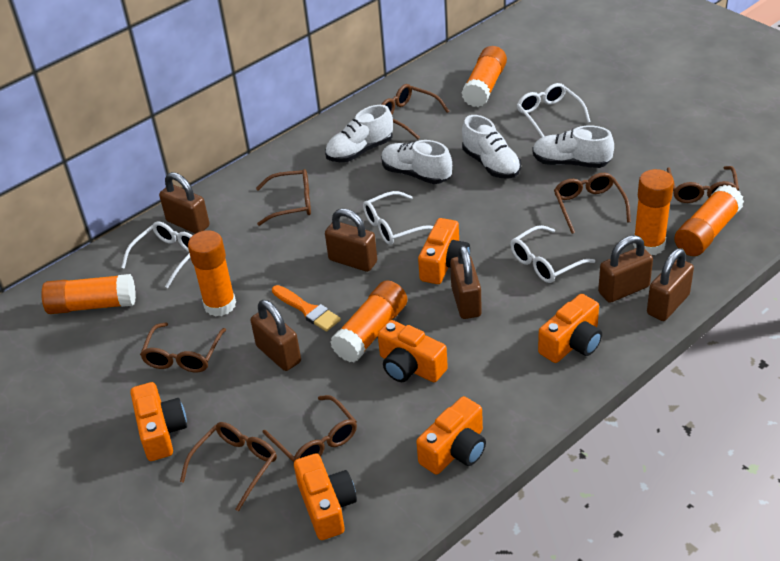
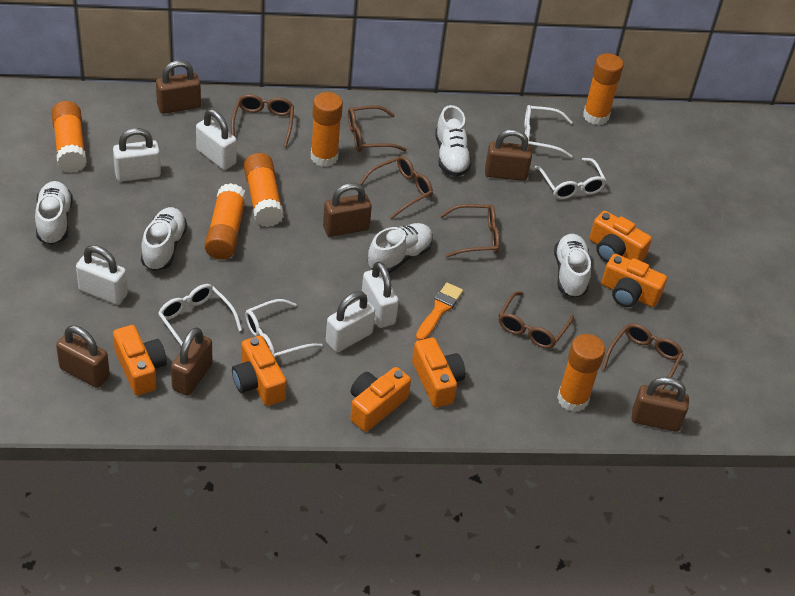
brown glasses: 7 -> 6
white padlock: 0 -> 5
white shoe: 4 -> 5

